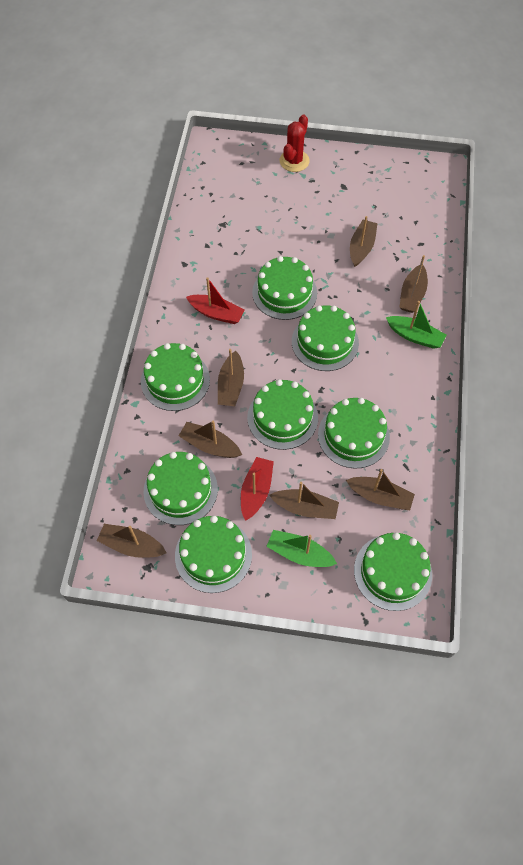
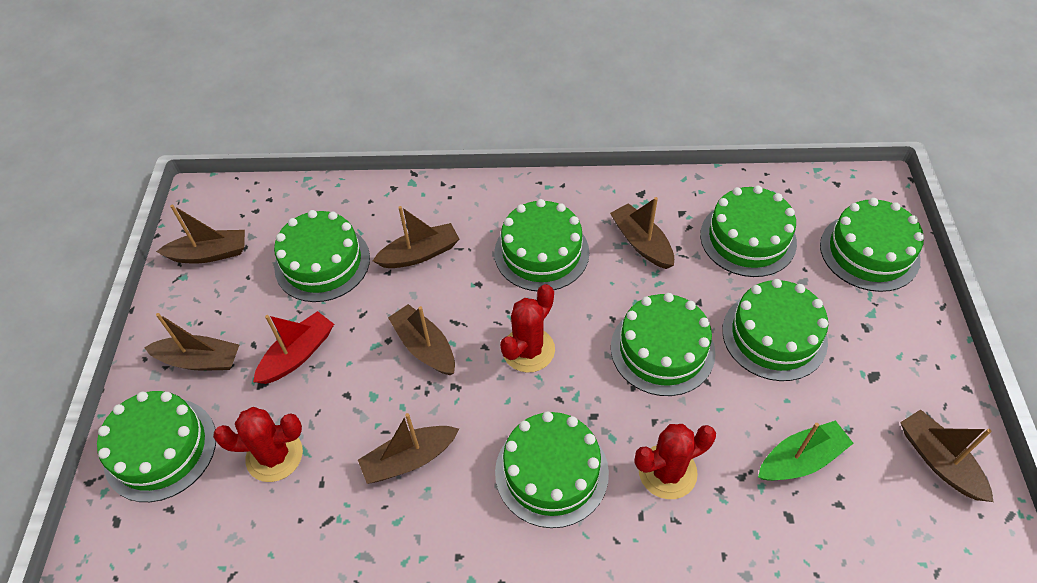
green boat: 2 -> 1
red boat: 2 -> 1
red cactus: 1 -> 3

